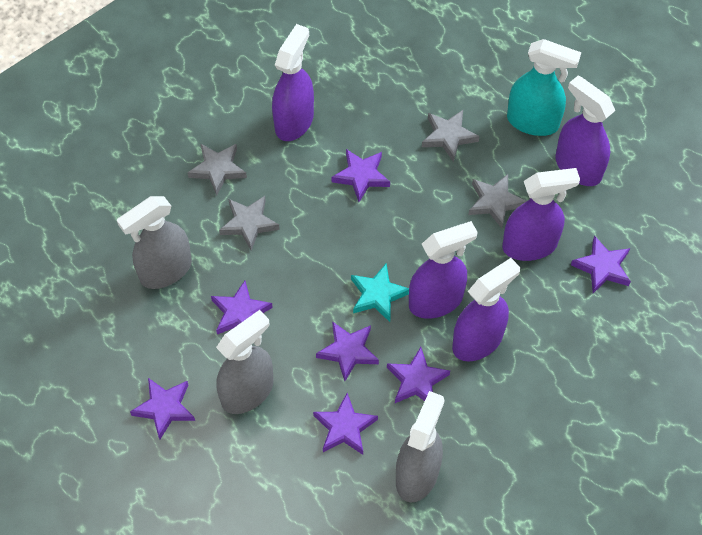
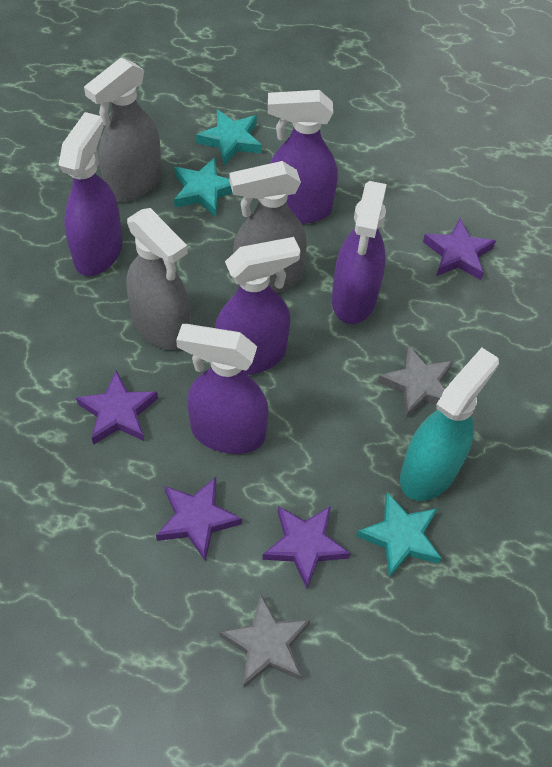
grey star: 4 -> 2
purple star: 7 -> 4
turquoise star: 1 -> 3

